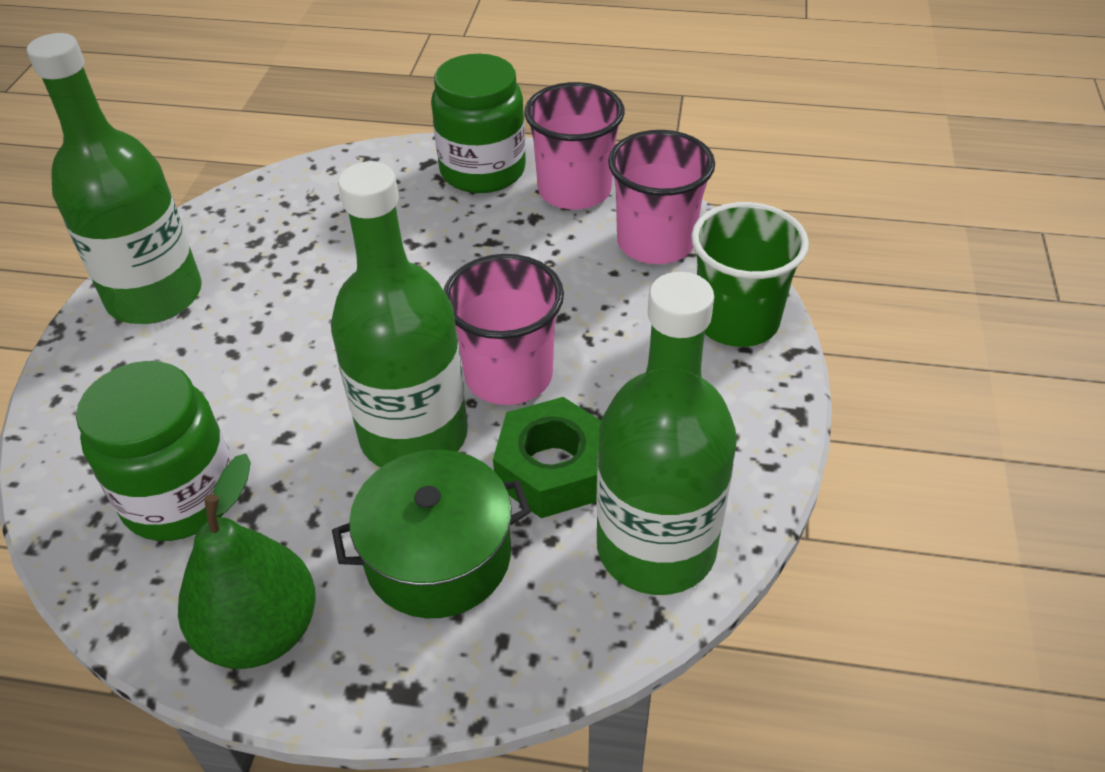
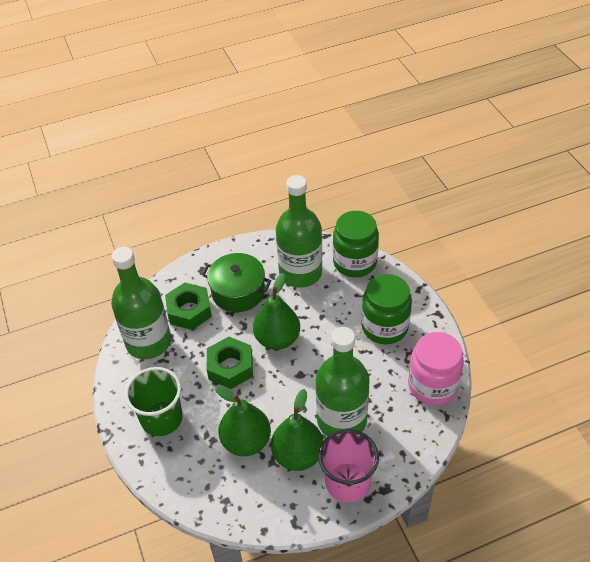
green nut: 1 -> 2
green pear: 1 -> 3
pink cup: 3 -> 1
pink jar: 0 -> 1

